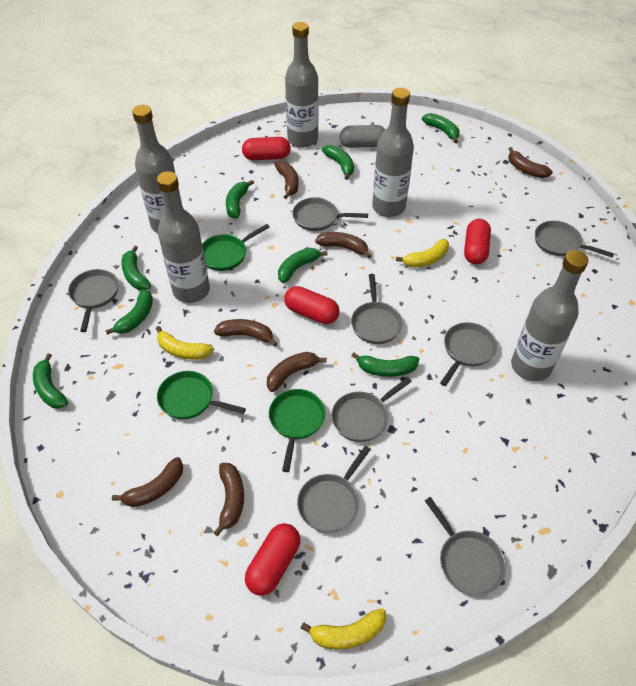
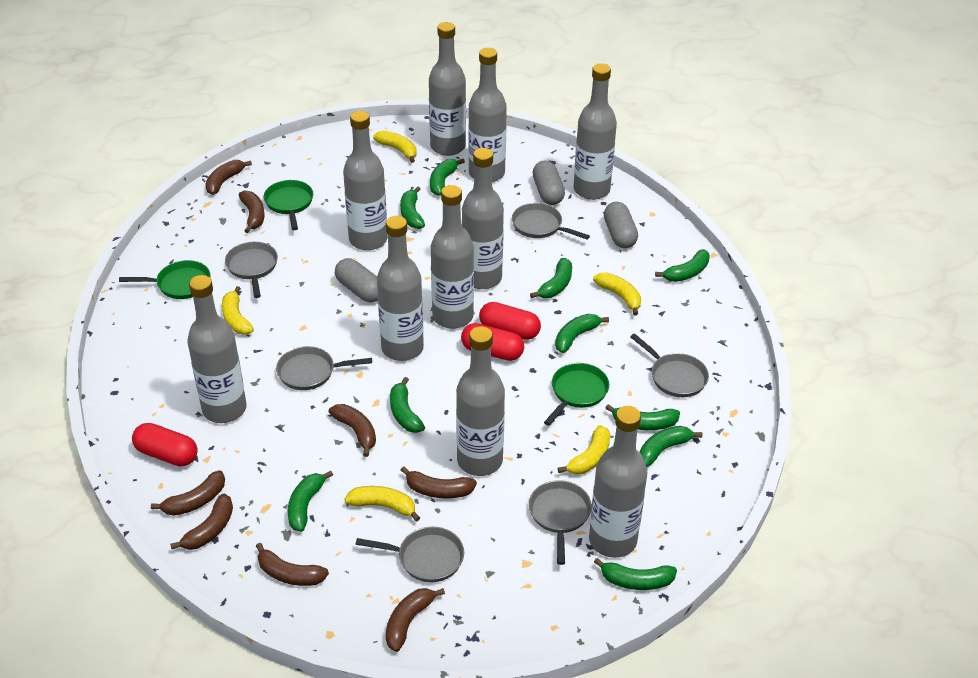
brown banana: 7 -> 8
green banana: 8 -> 10
grey bottle: 5 -> 10
grey capsule: 1 -> 3
grey pan: 8 -> 6
red capsule: 4 -> 3
yellow banana: 3 -> 5

